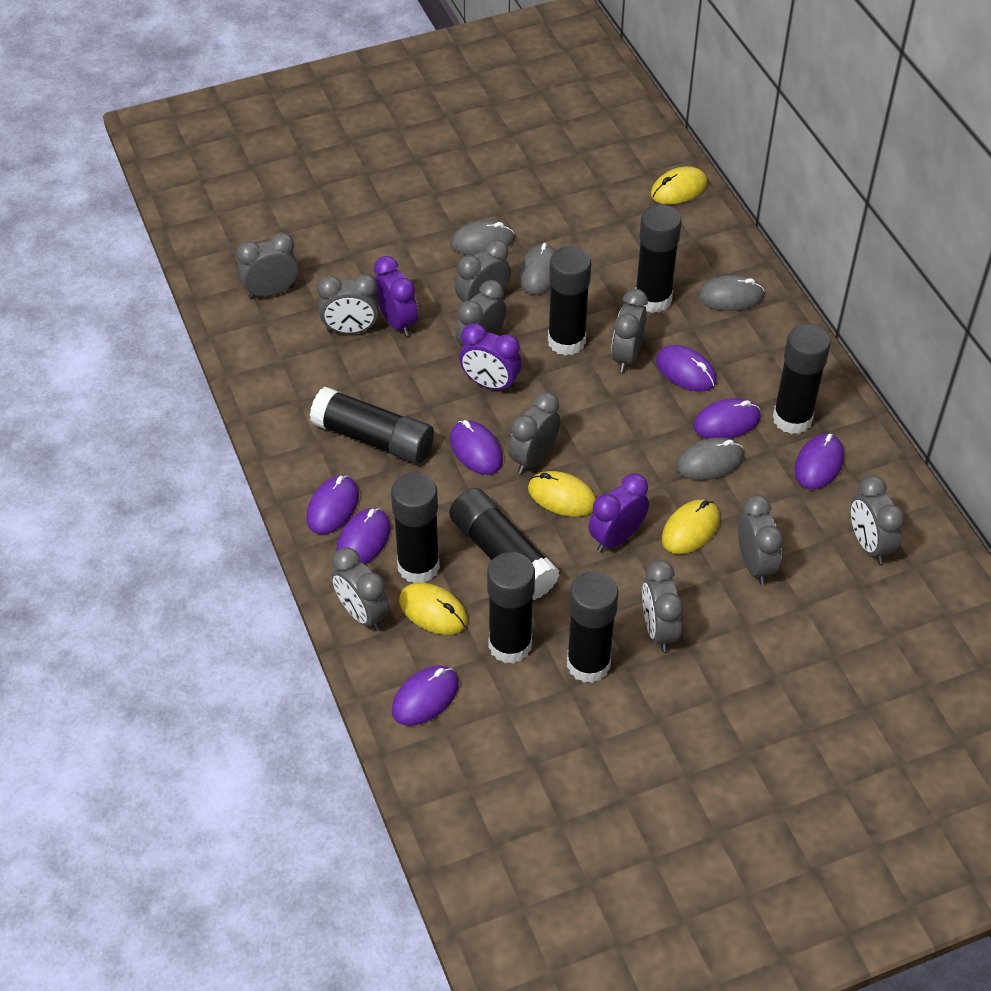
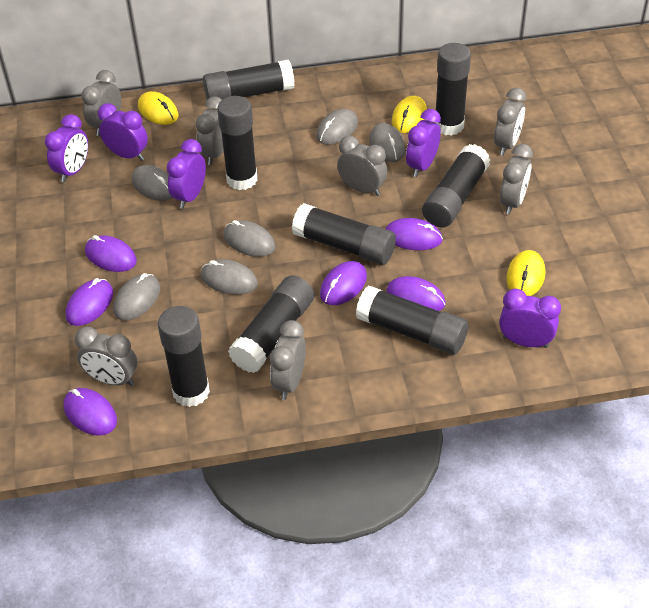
grey clock: 10 -> 7
grey mouse: 4 -> 6
purple clock: 3 -> 5
purple mouse: 7 -> 6
yellow mouse: 4 -> 3

